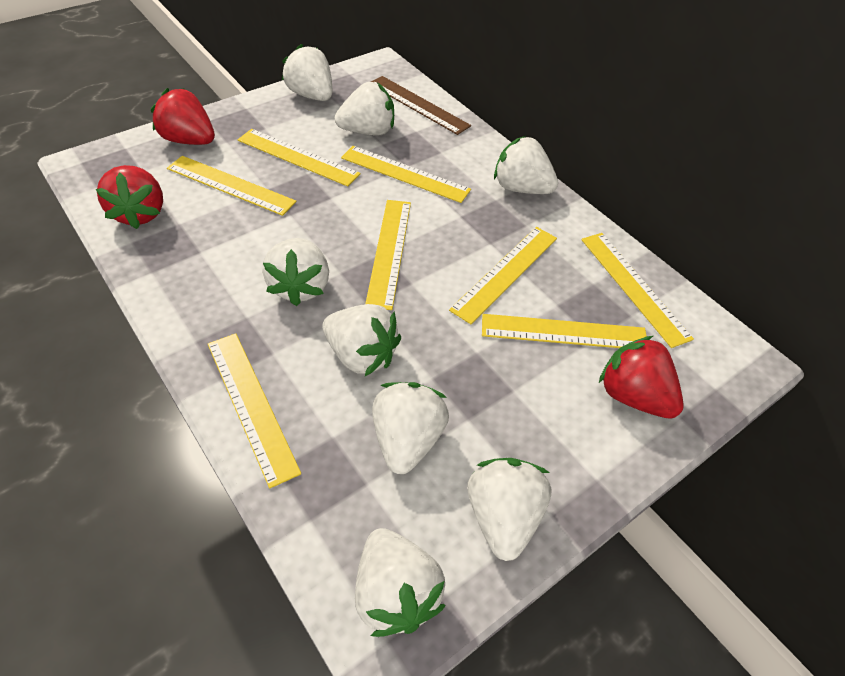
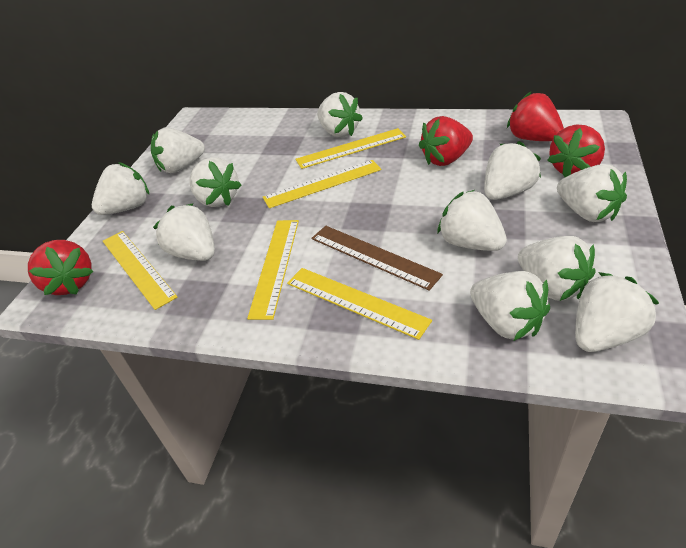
red strawberry: 3 -> 4
white strawberry: 8 -> 11
yellow ruler: 8 -> 5

